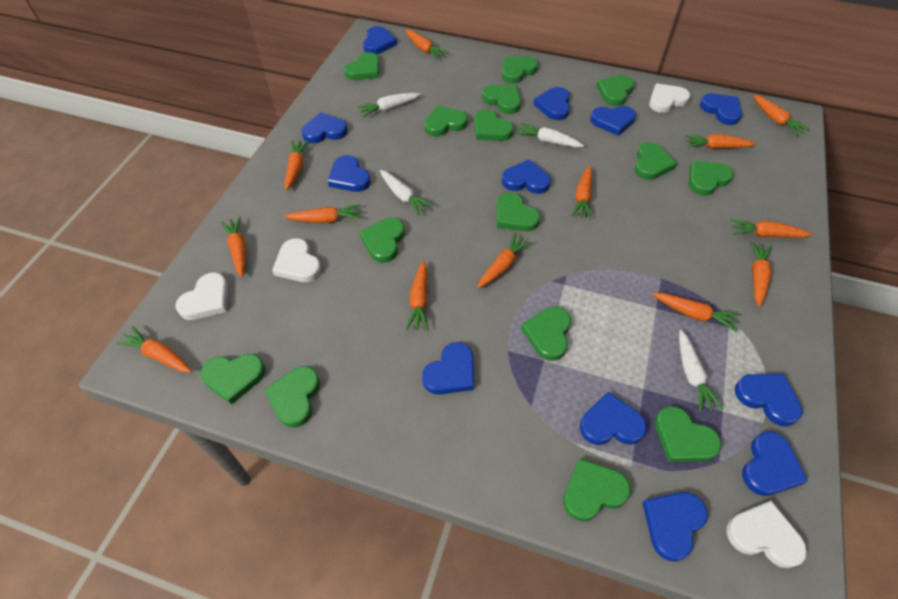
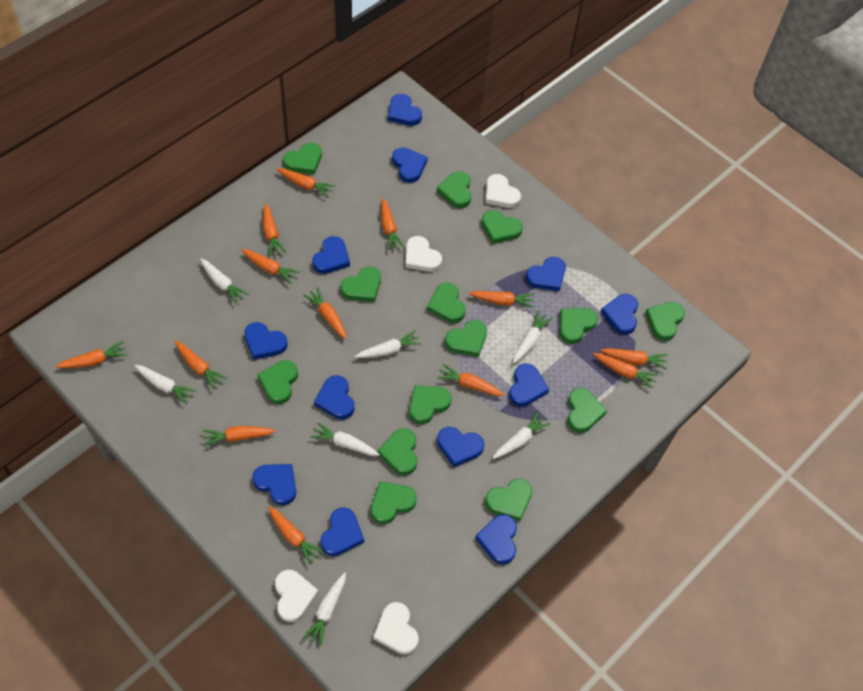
green heart: 15 -> 14
white carrot: 4 -> 7

